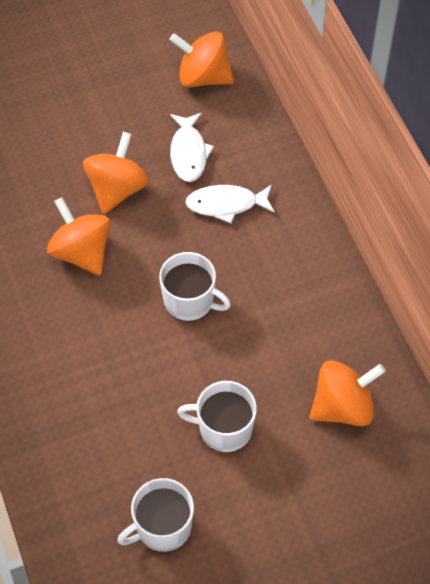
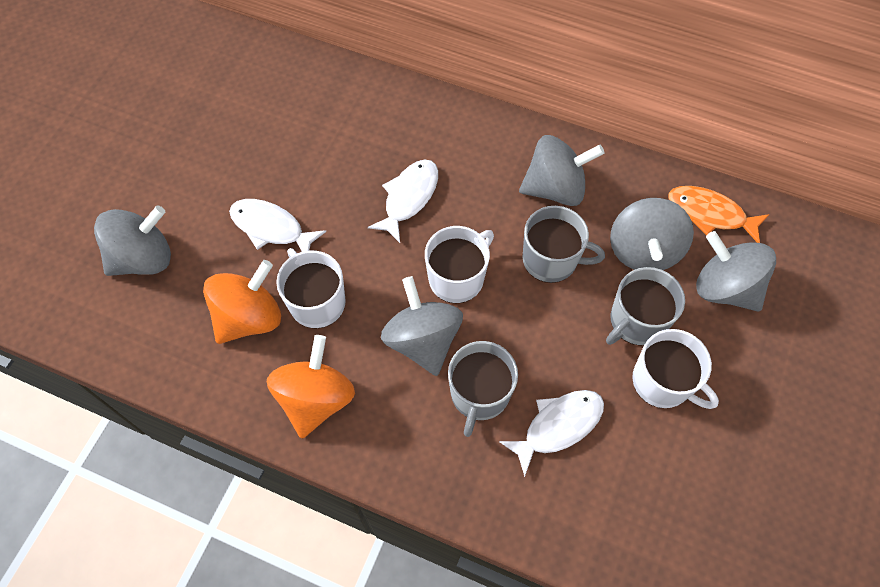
grey mug: 0 -> 3
grey spinning top: 0 -> 5
orange fish: 0 -> 1
orange spinning top: 4 -> 2
white fish: 2 -> 3

